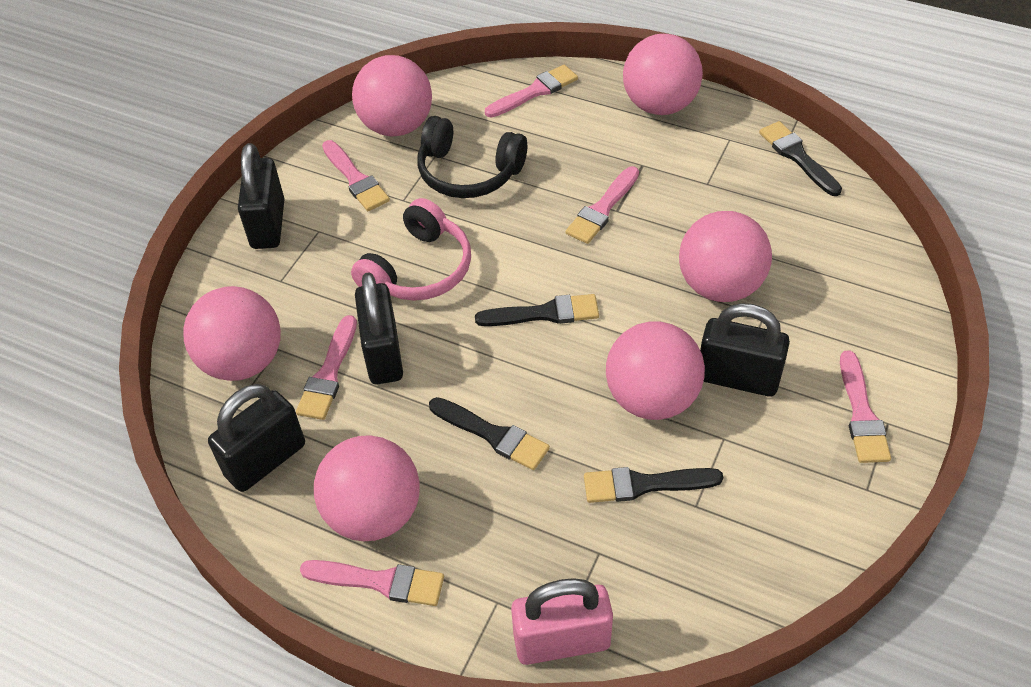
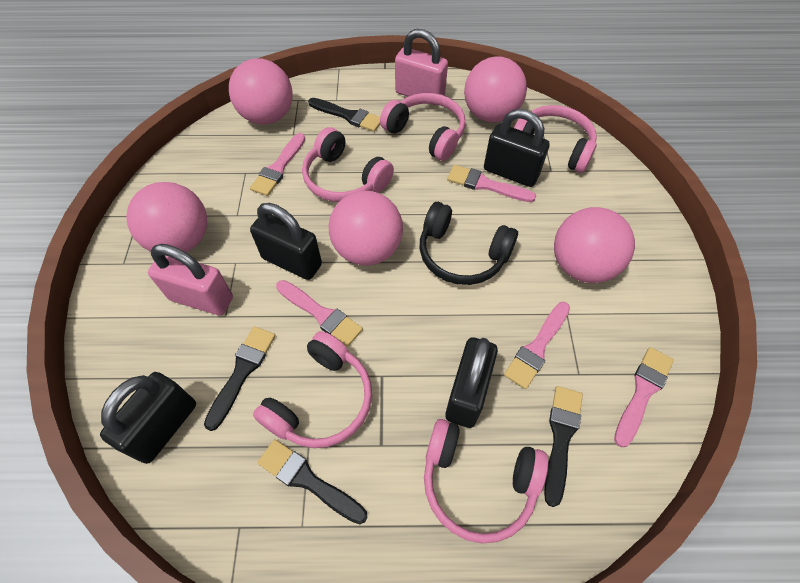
pink ball: 6 -> 5
pink brush: 6 -> 5
pink headphones: 1 -> 5
pink padlock: 1 -> 2

